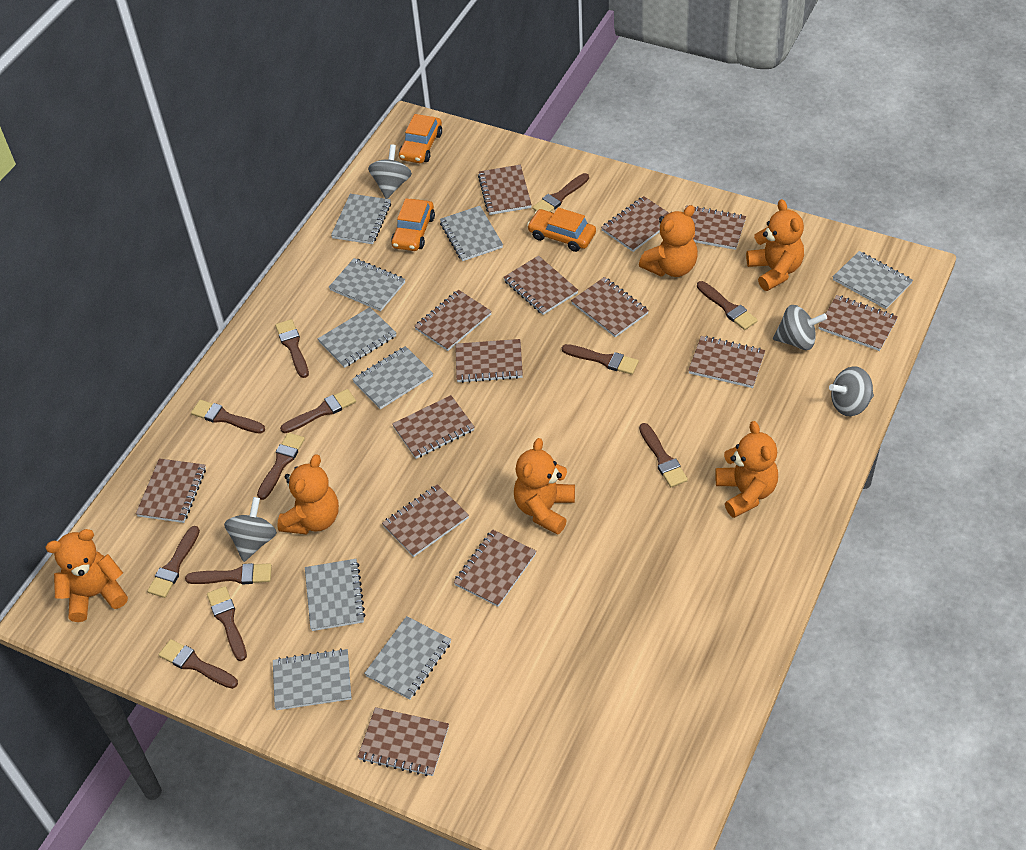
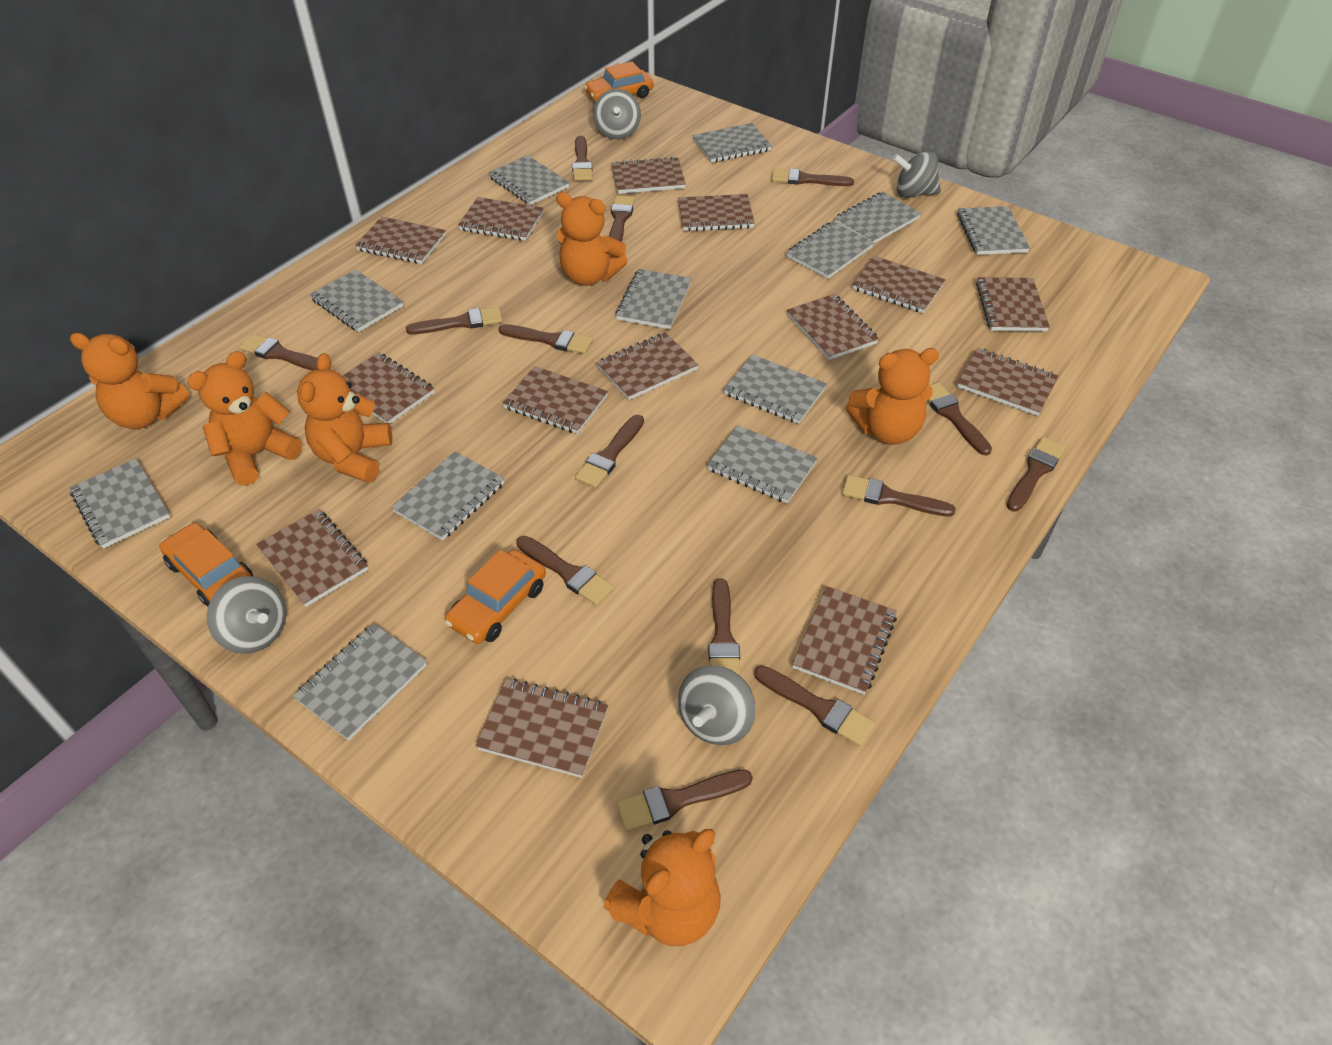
brown brush: 12 -> 14
grey notebook: 9 -> 12

